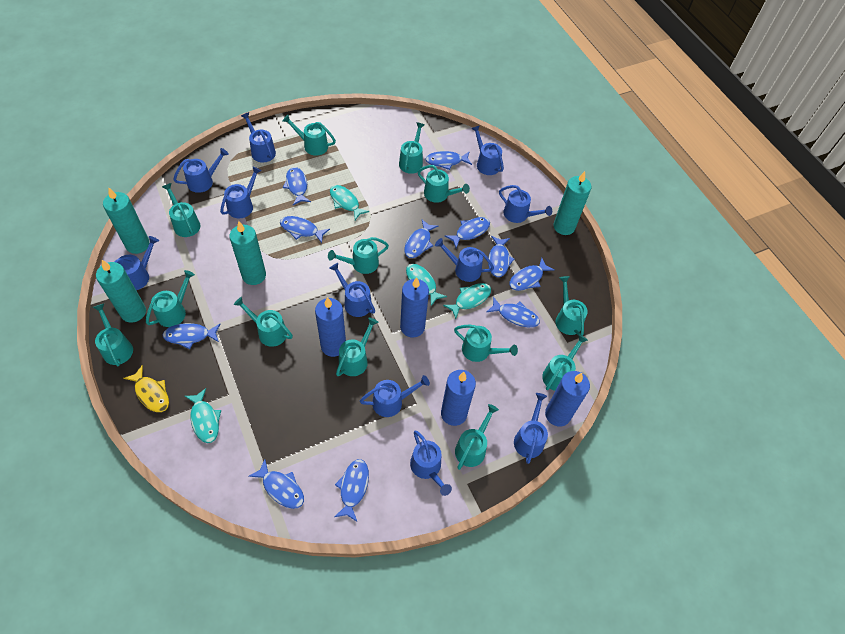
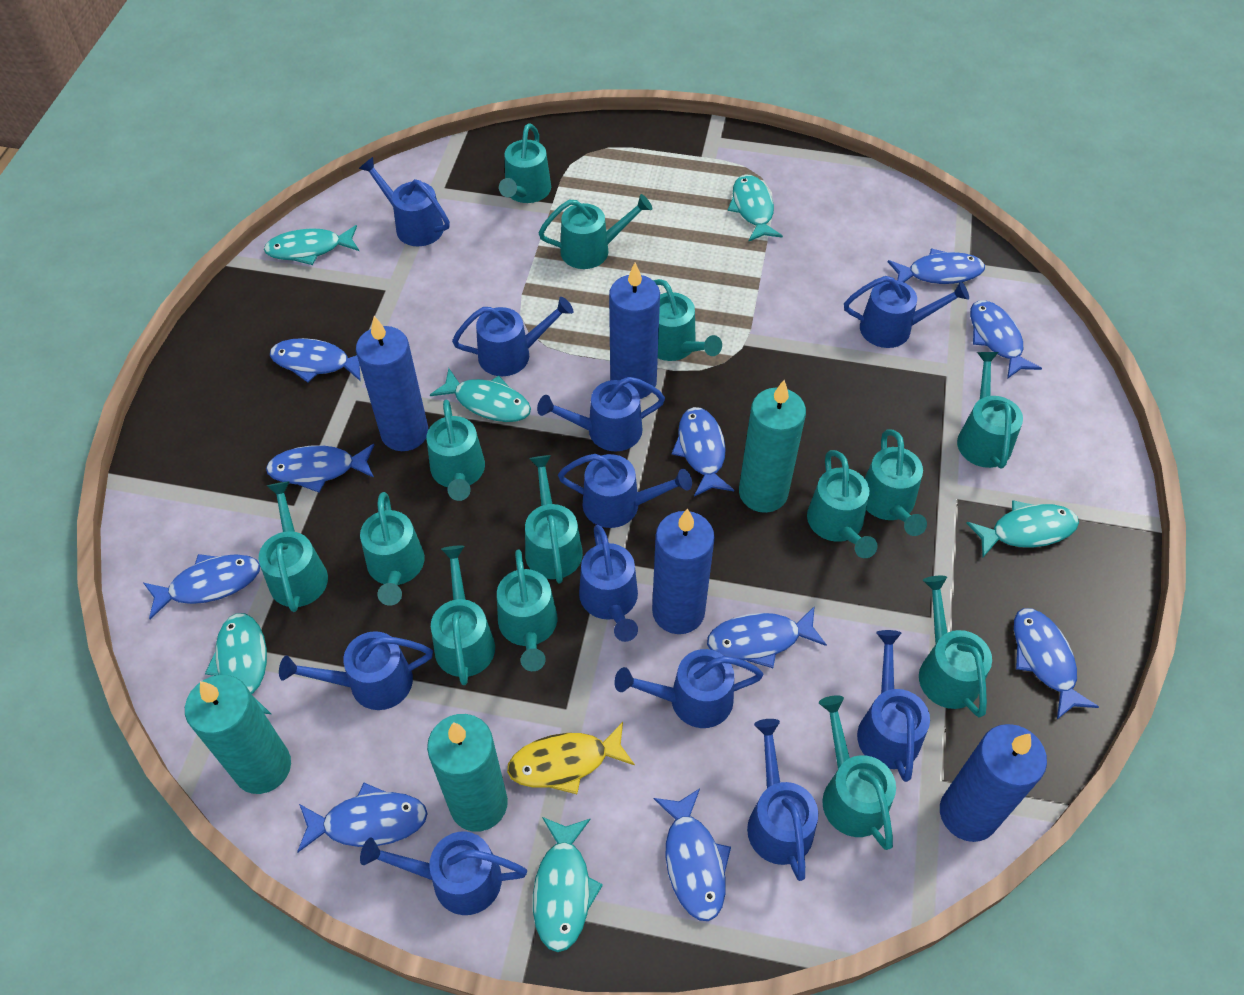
blue fish: 11 -> 10
turquoise candle: 4 -> 3
turquoise fish: 4 -> 6
turquoise watering can: 13 -> 14

